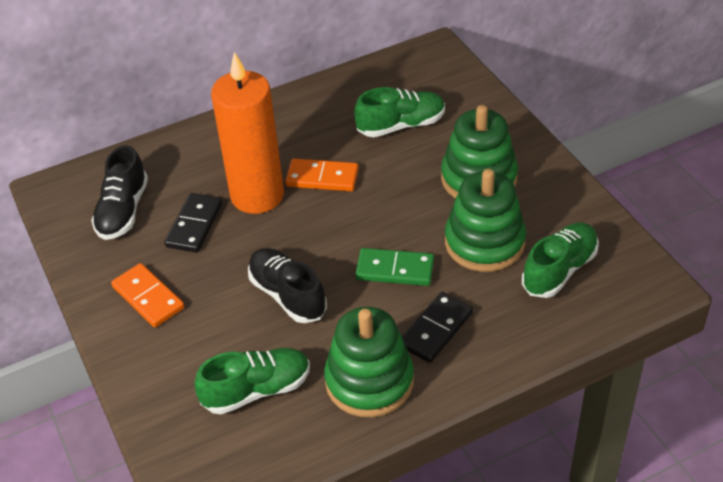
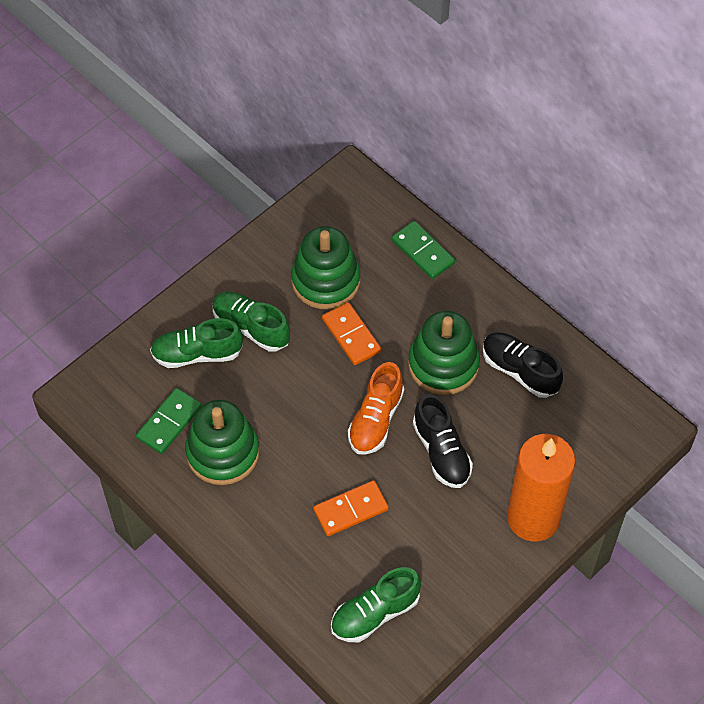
black domino: 2 -> 0
green domino: 1 -> 2
orange shoe: 0 -> 1

